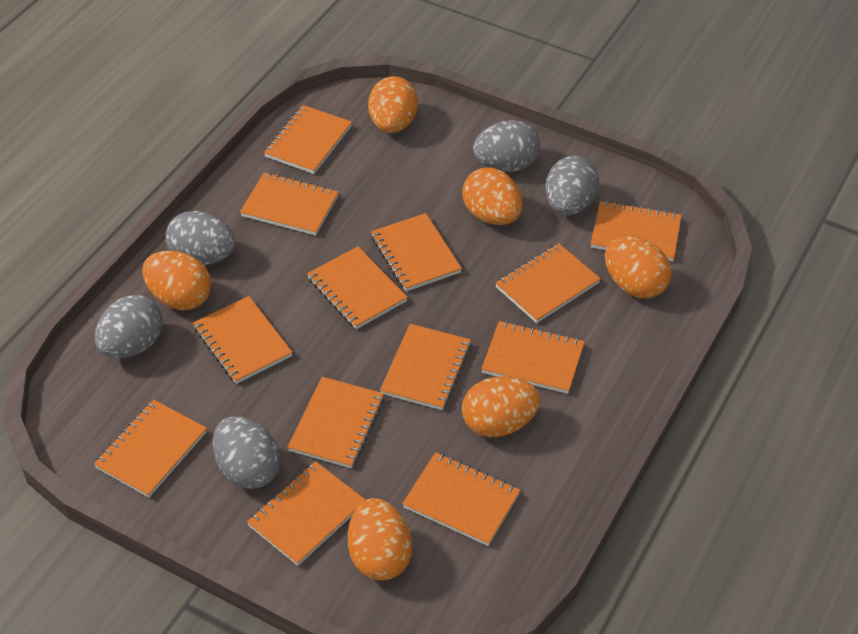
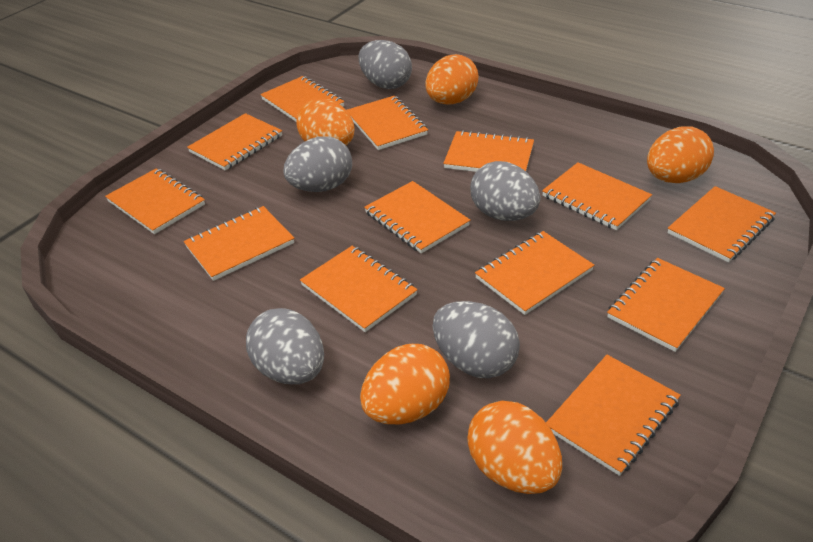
orange egg: 6 -> 5

